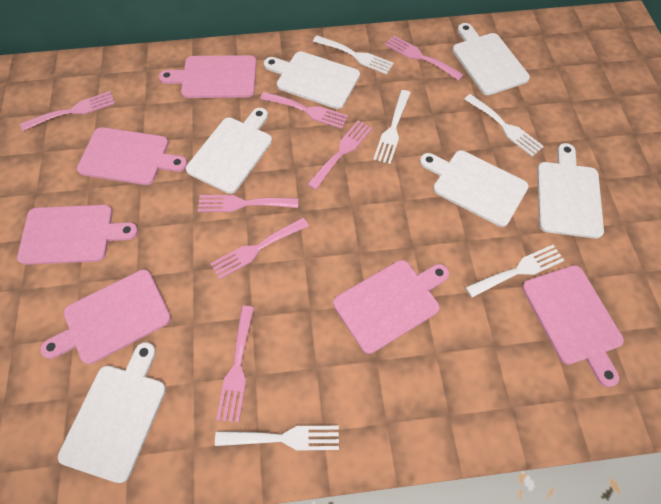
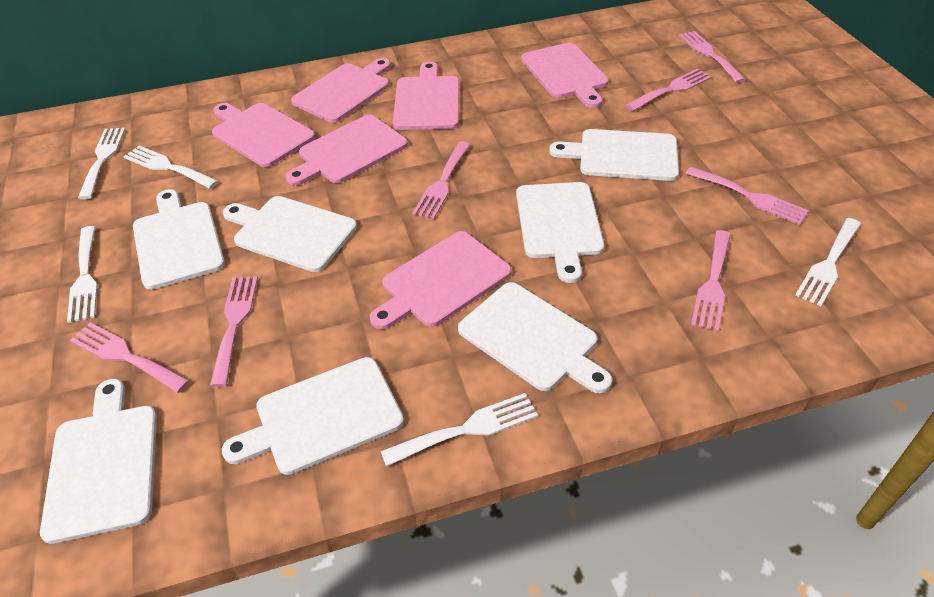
white cutting board: 6 -> 7

